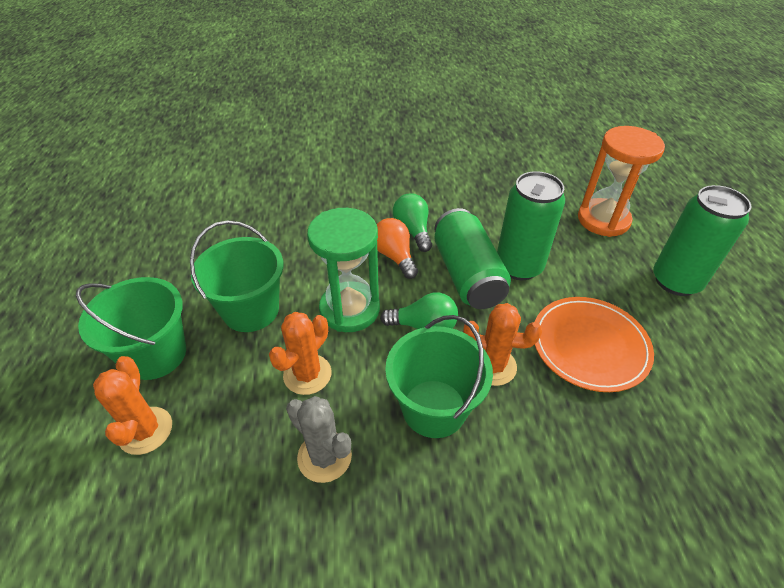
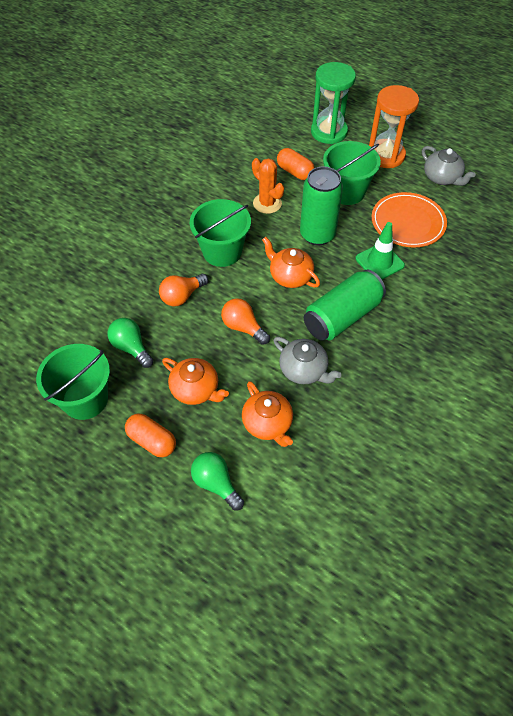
green can: 3 -> 2
green traffic cone: 0 -> 1
grey cactus: 1 -> 0
grey teapot: 0 -> 2
orange cactus: 3 -> 1
orange capsule: 0 -> 2
orange light bulb: 1 -> 2
orange teapot: 0 -> 3

